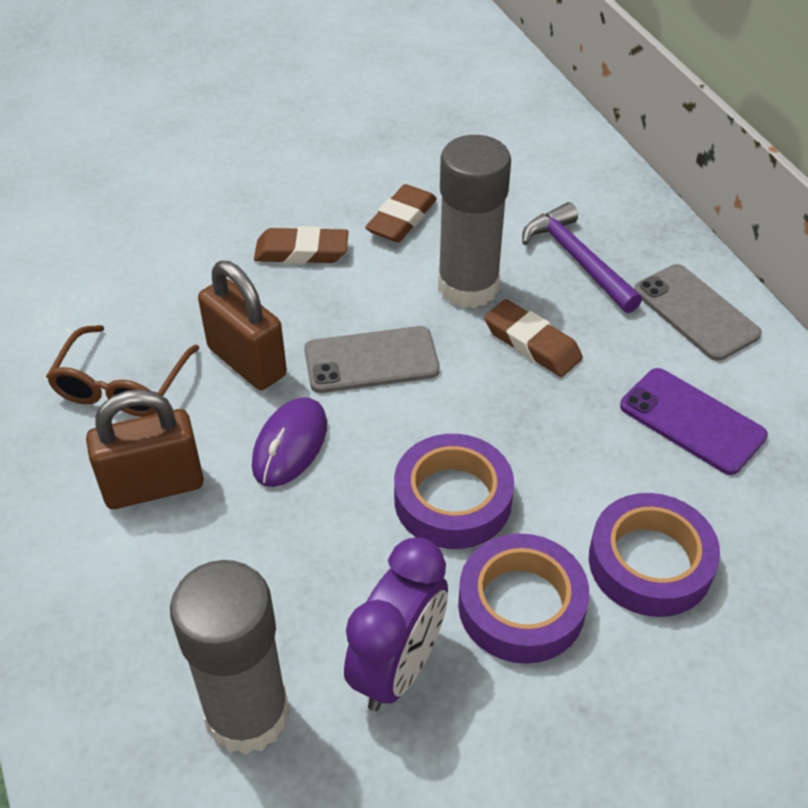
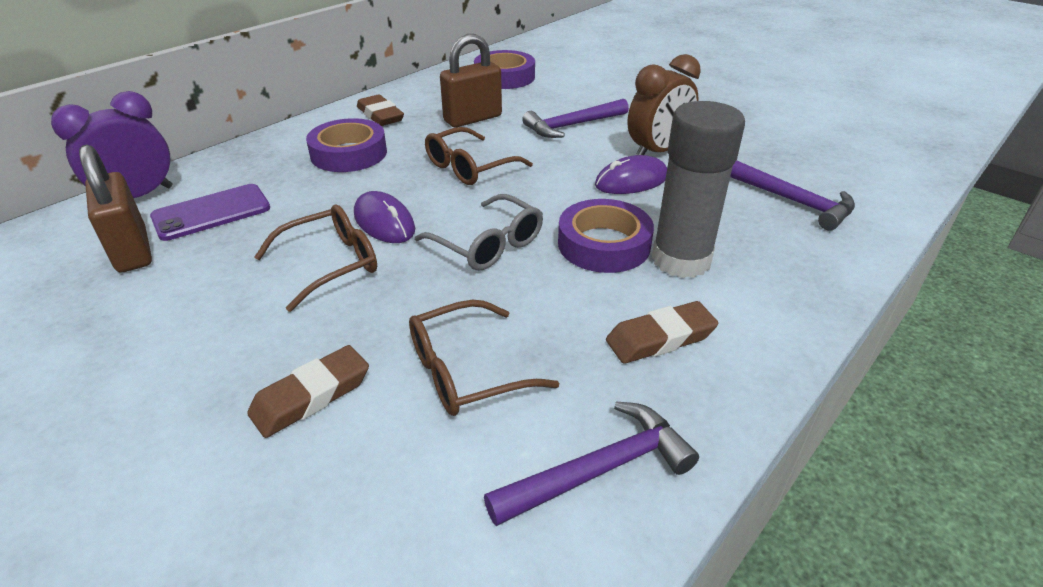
brown clock: 0 -> 1
brown glasses: 1 -> 3
grey glasses: 0 -> 1
grey glue stick: 2 -> 1
grey phone: 2 -> 0
purple hammer: 1 -> 3
purple mouse: 1 -> 2

